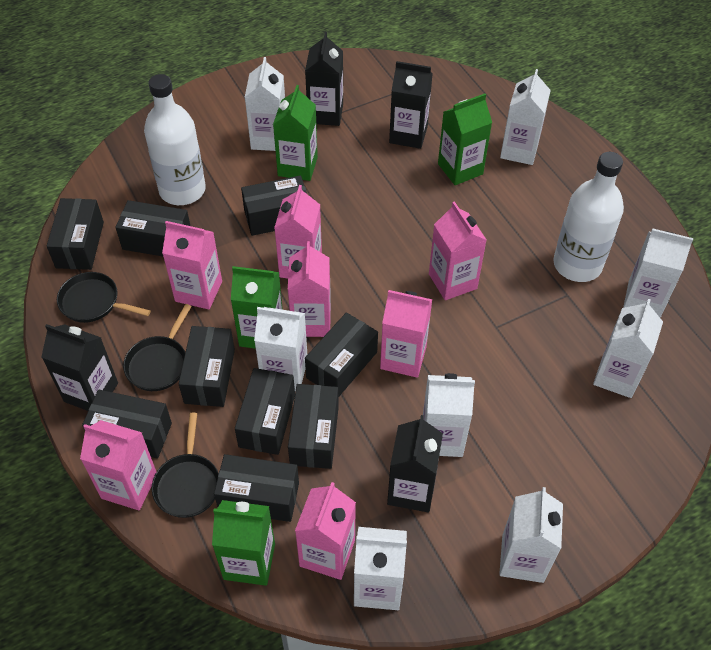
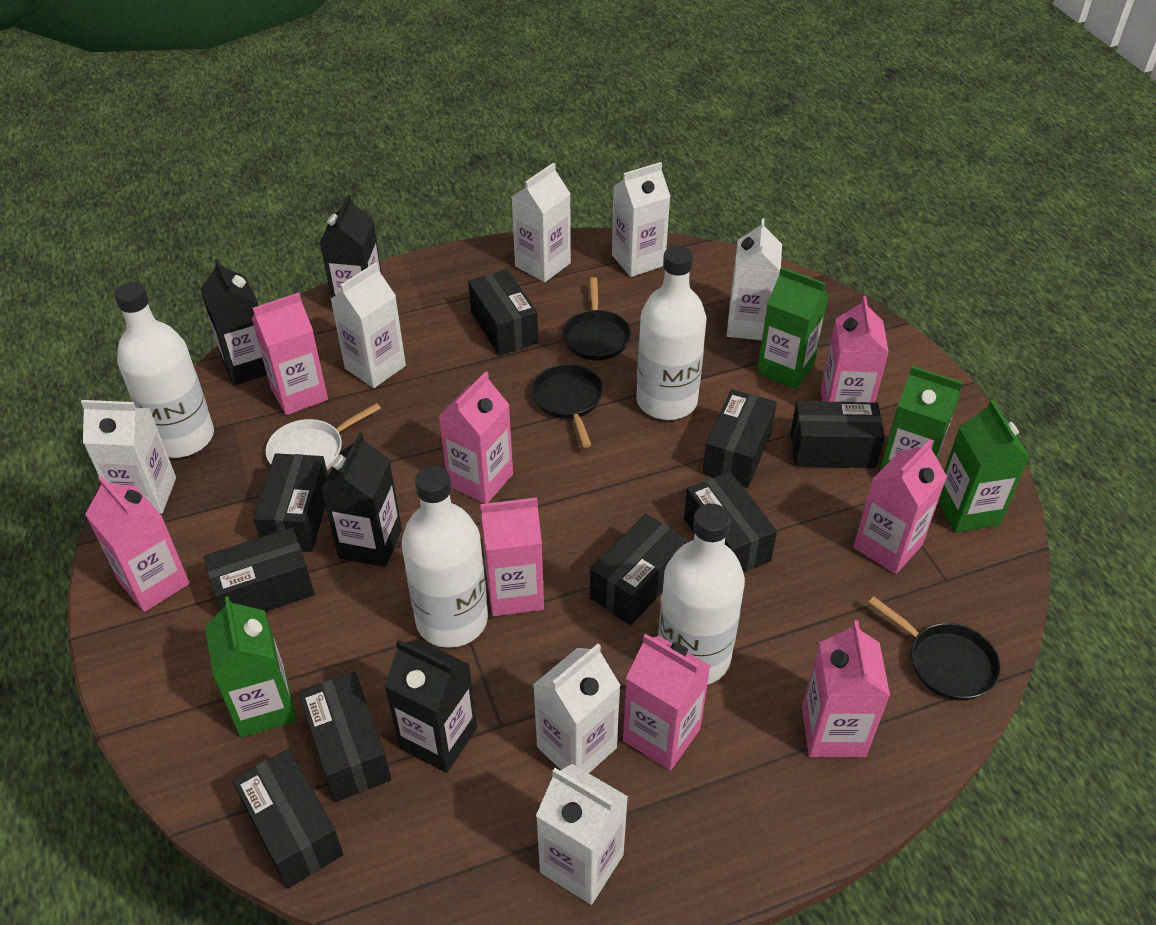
pink carton: 7 -> 8
white bottle: 2 -> 4
white carton: 8 -> 7
white pan: 0 -> 1

